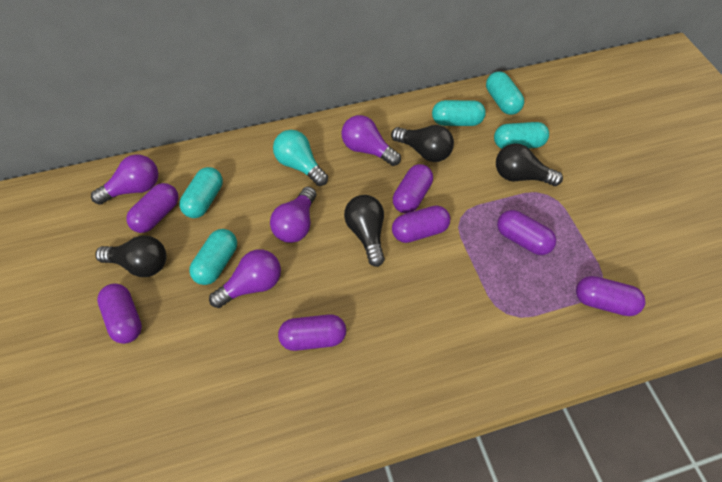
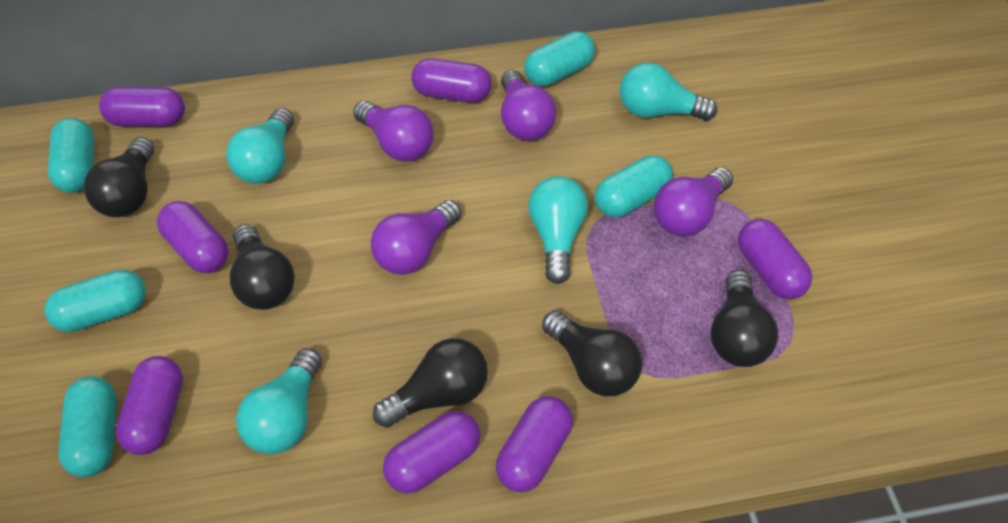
black light bulb: 4 -> 5
turquoise light bulb: 1 -> 4

